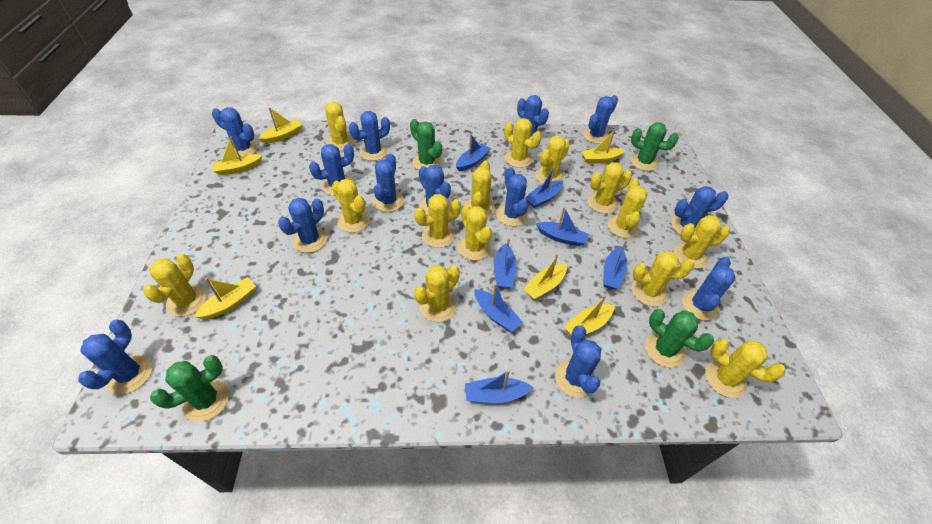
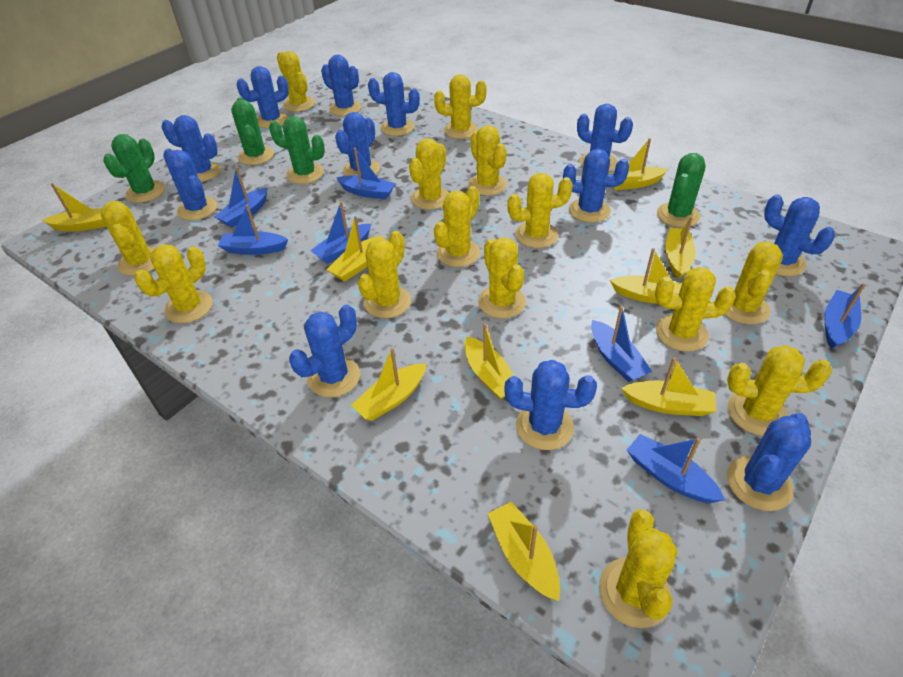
blue cactus: 13 -> 12
yellow boat: 6 -> 9

